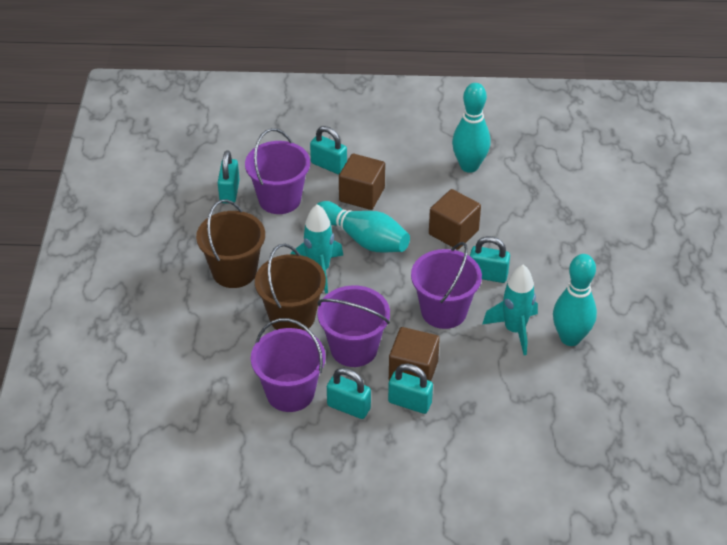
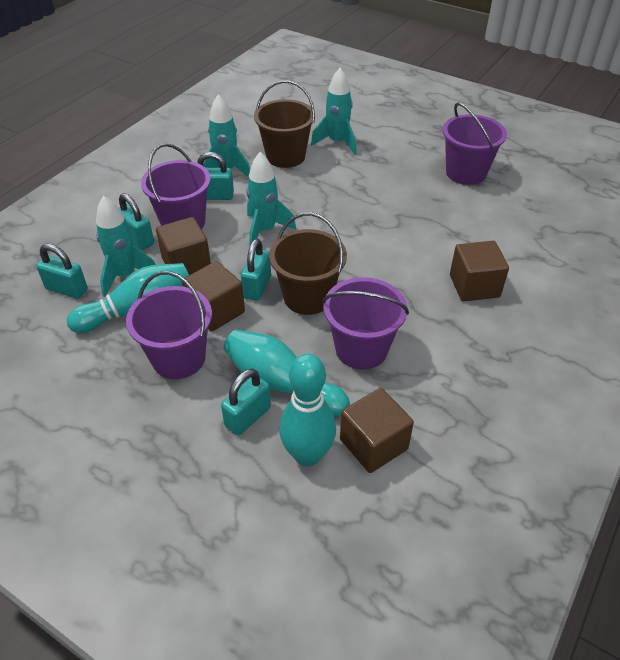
brown cube: 3 -> 4
turquoise rocket: 2 -> 4

